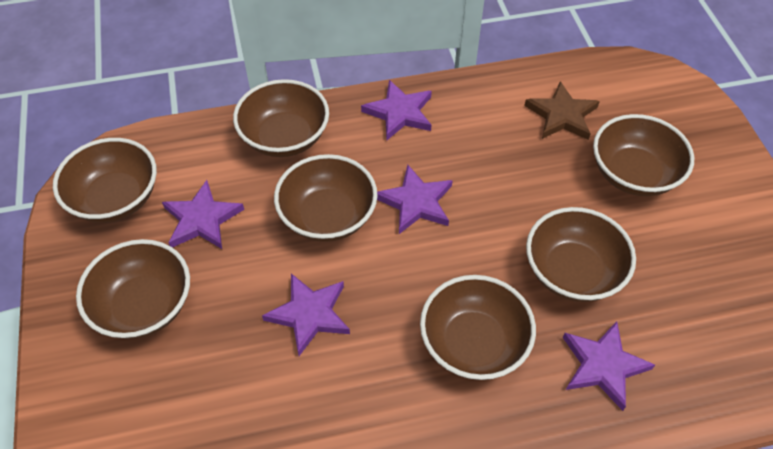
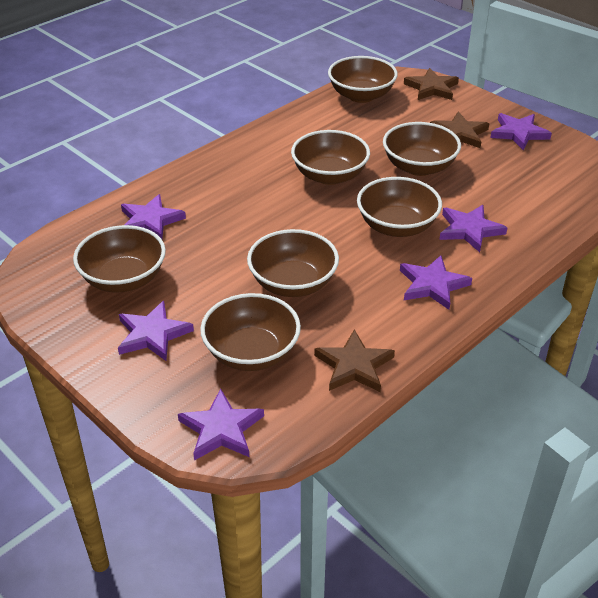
brown star: 1 -> 3
purple star: 5 -> 6

